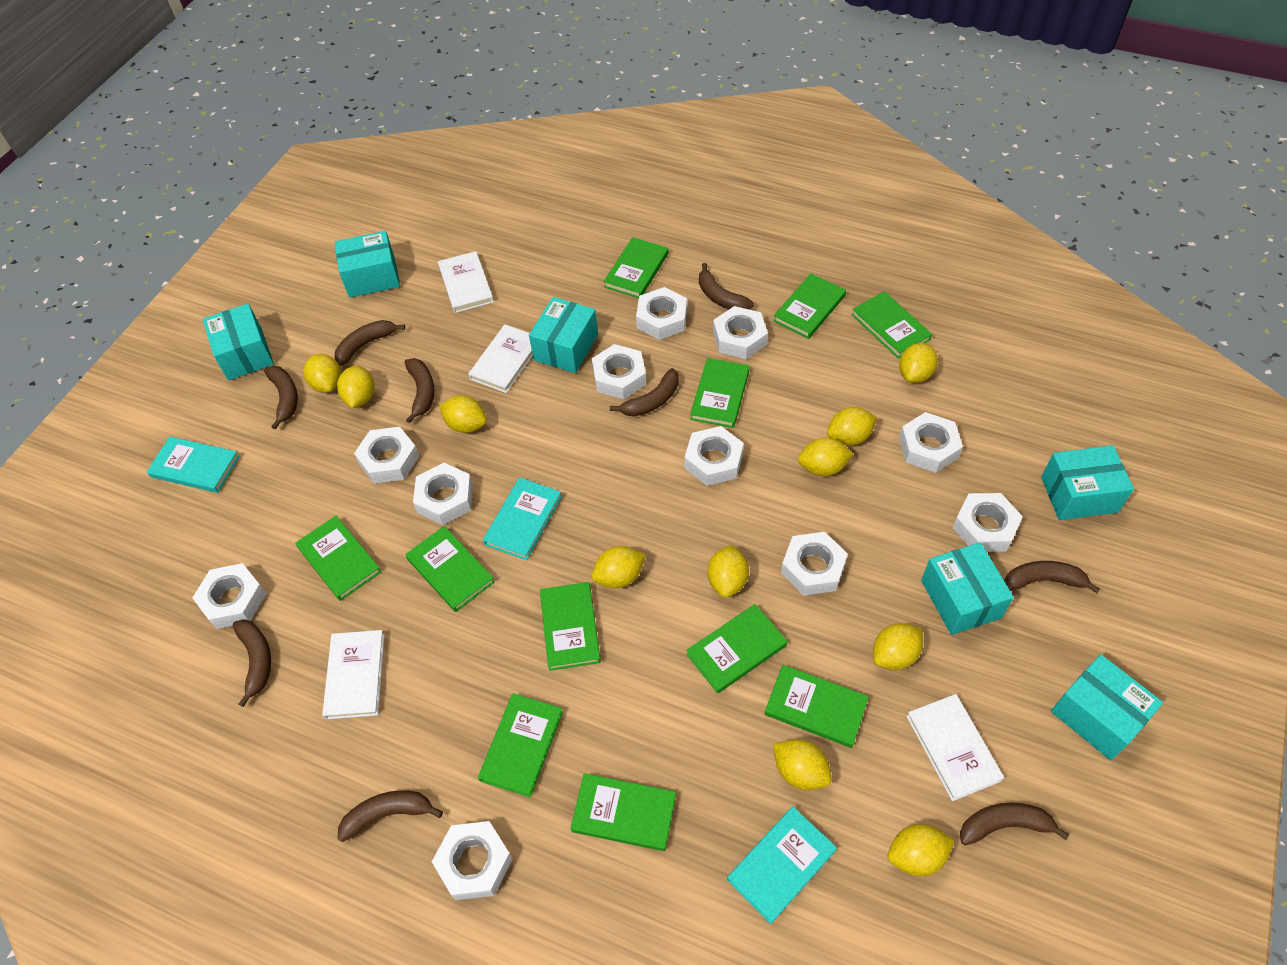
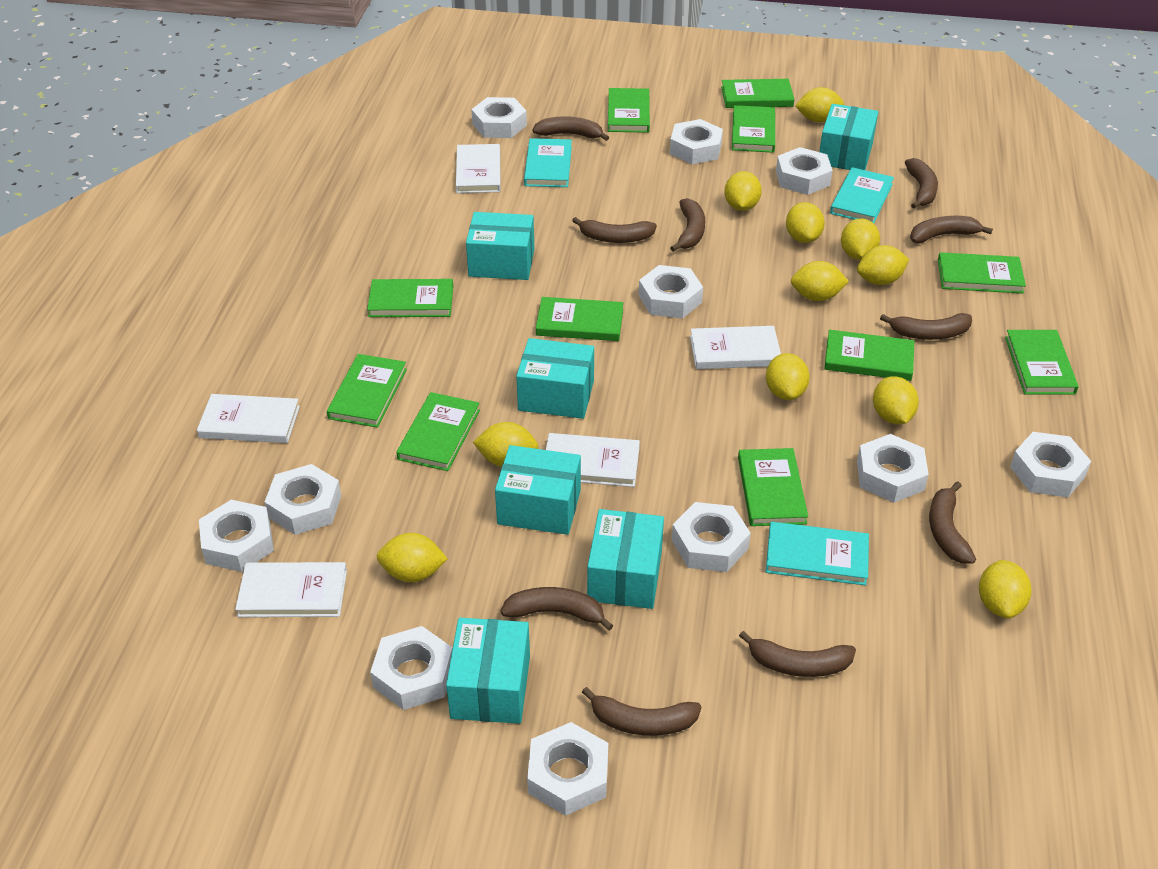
brown banana: 9 -> 10
white book: 4 -> 5

